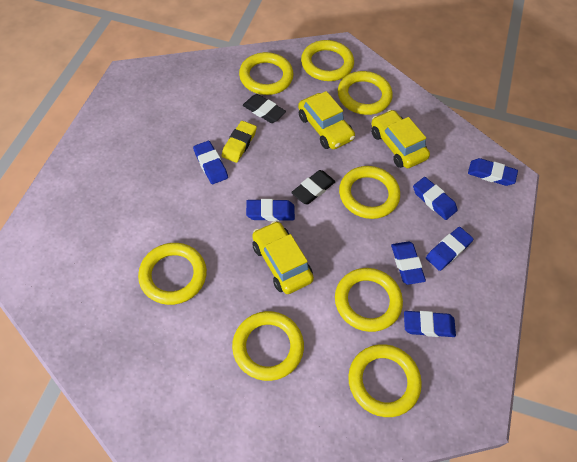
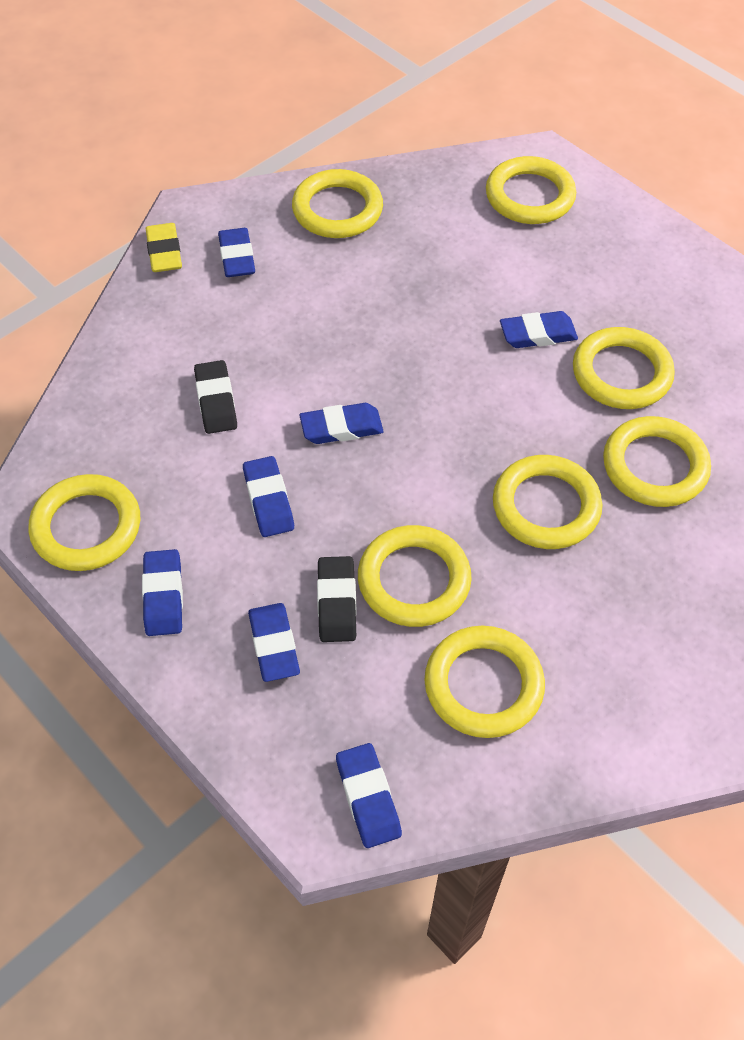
yellow car: 3 -> 0

